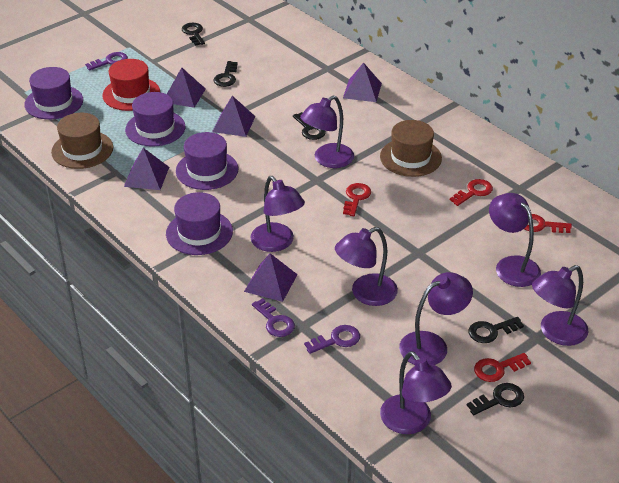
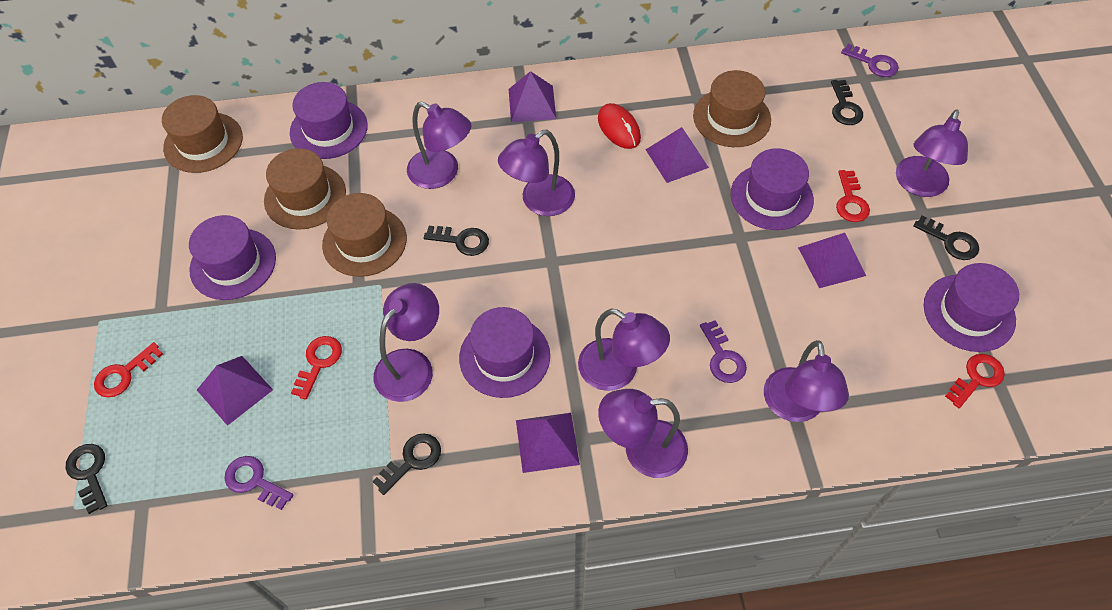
brown hat: 2 -> 4
purple hat: 4 -> 5
red hat: 1 -> 0
red mouse: 0 -> 1

